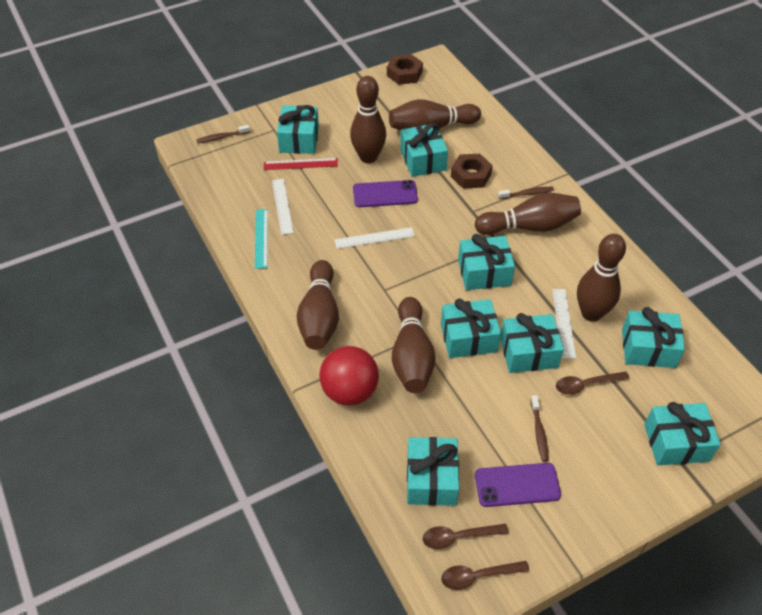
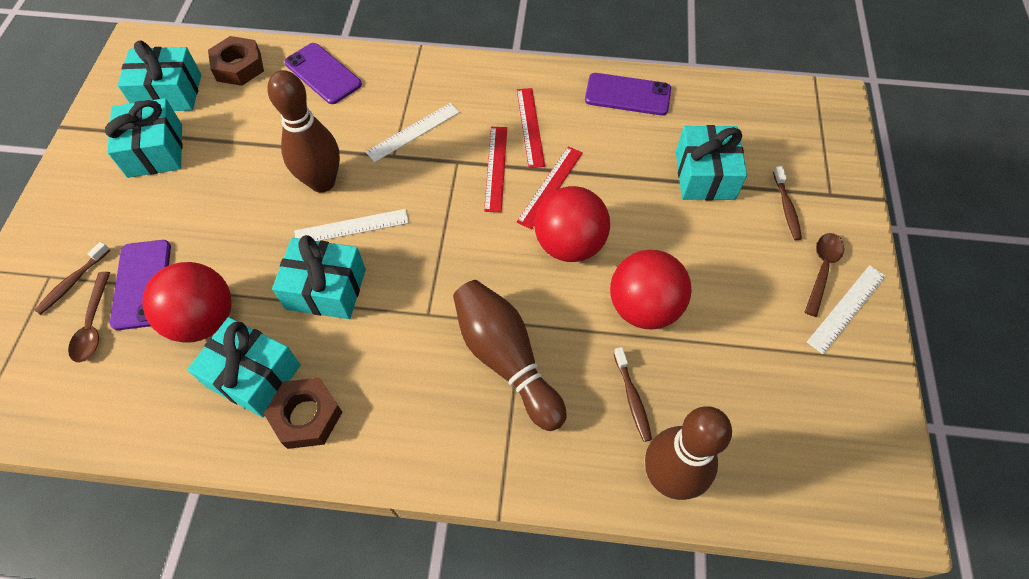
brown bowling pin: 6 -> 3
brown spoon: 3 -> 2
purple phone: 2 -> 3
red ball: 1 -> 3
red ruler: 1 -> 3
turquoise gift: 8 -> 5
turquoise ruler: 1 -> 0

